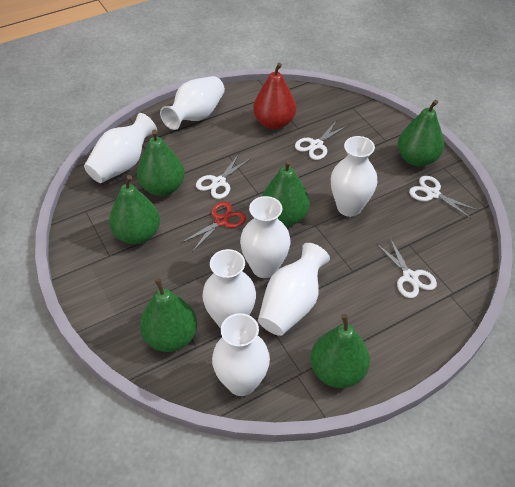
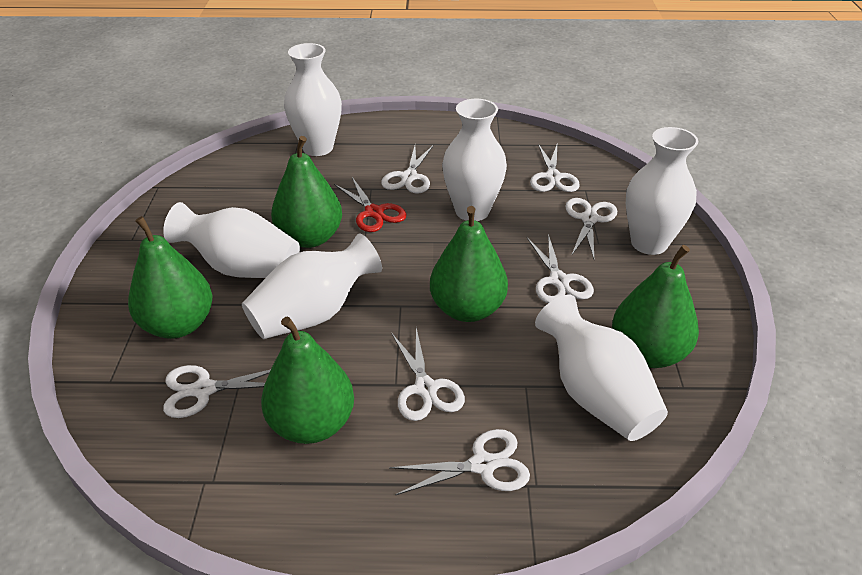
green pear: 6 -> 5
red pear: 1 -> 0
white scissors: 4 -> 7
white vase: 7 -> 6

